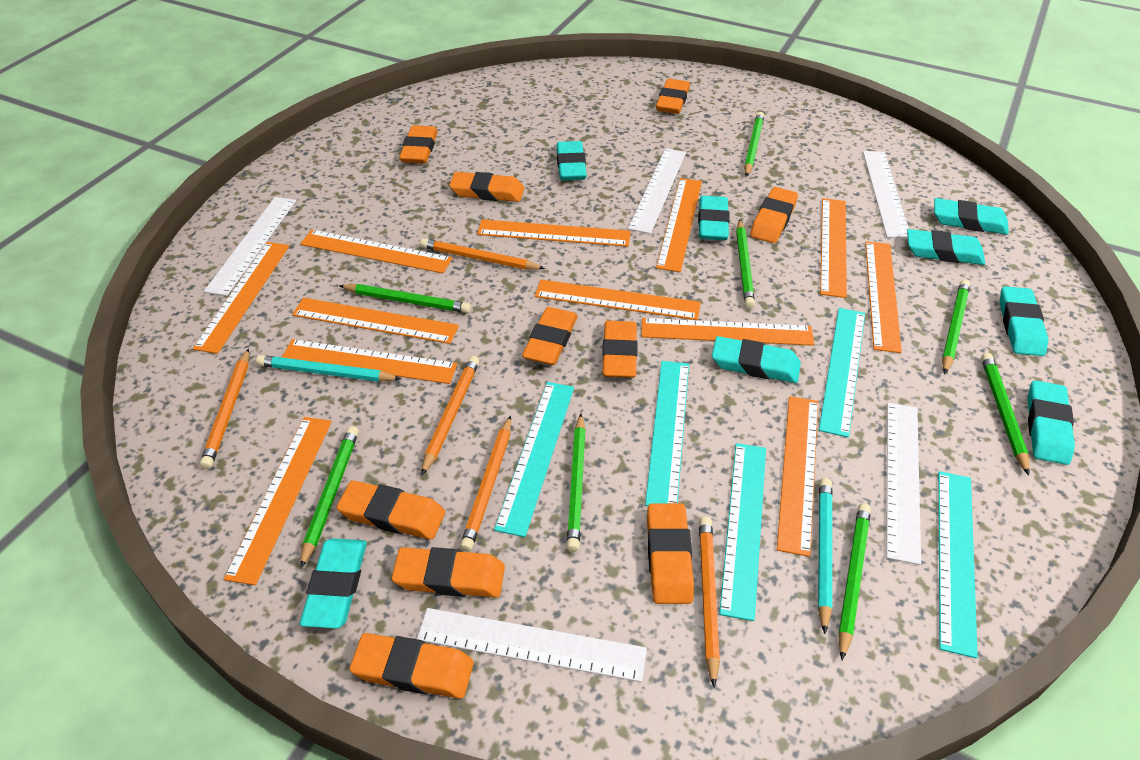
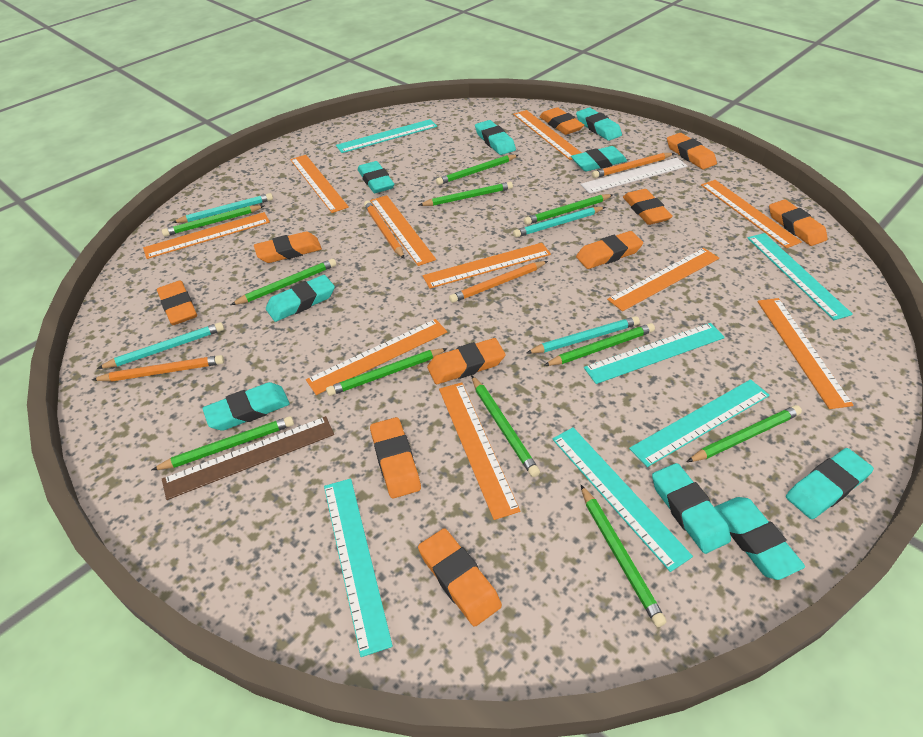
brown ruler: 0 -> 1
green pencil: 8 -> 11
orange pencil: 5 -> 4
orange ruler: 12 -> 10
turquoise eraser: 8 -> 9
turquoise pencil: 2 -> 4
turquoise ruler: 5 -> 6
white ruler: 5 -> 1

